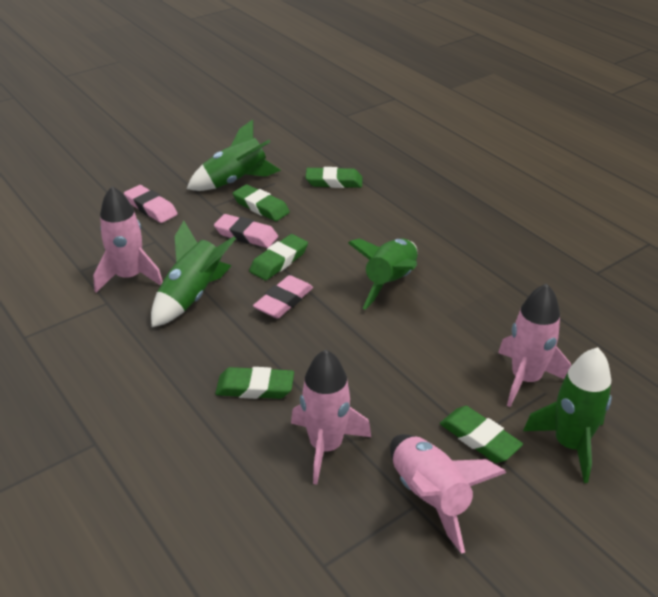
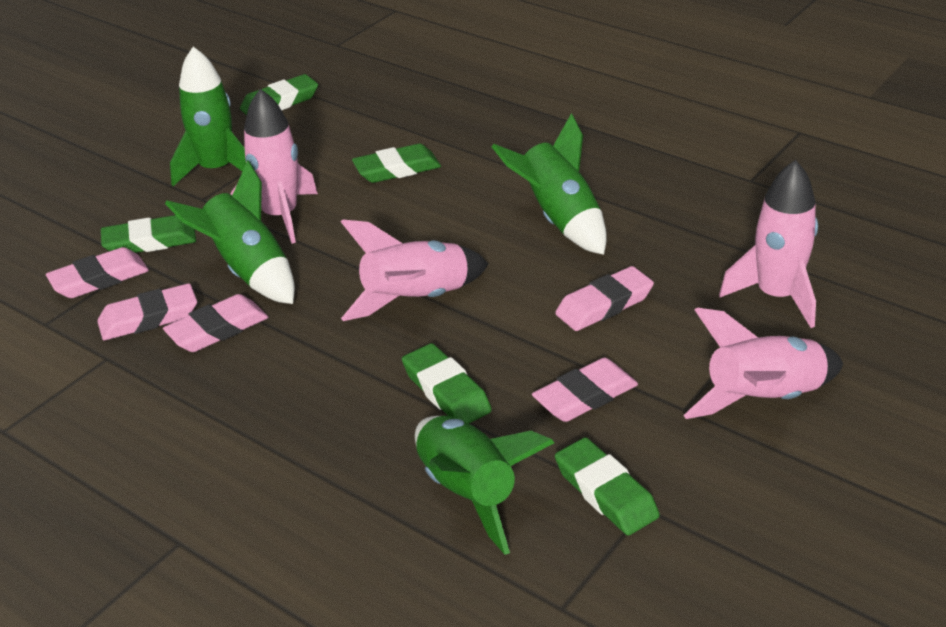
pink eraser: 3 -> 5

